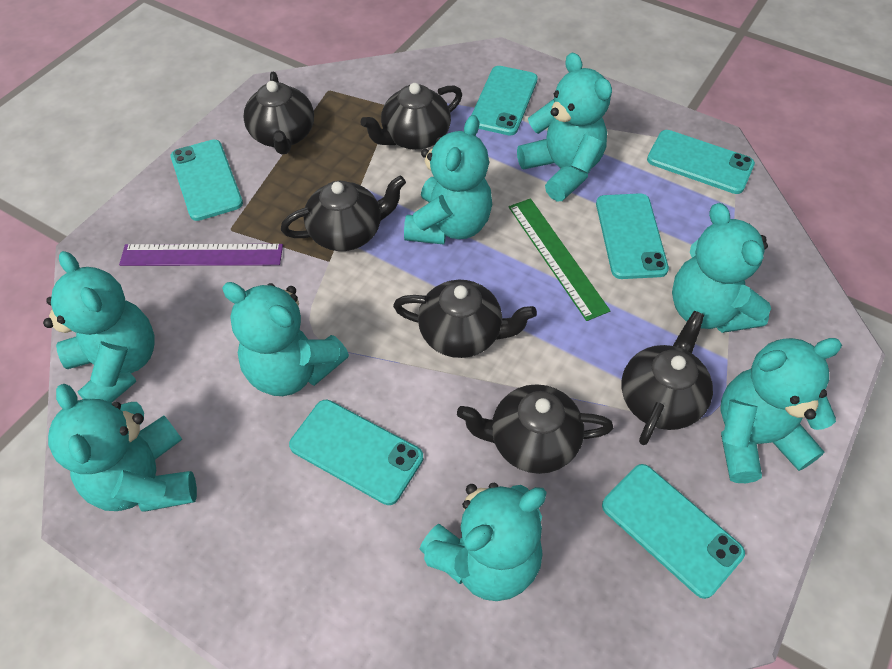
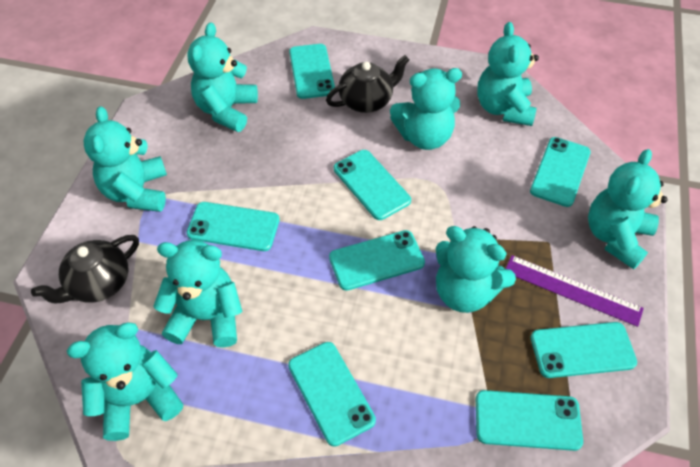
black teapot: 6 -> 2
green ruler: 1 -> 0
turquoise phone: 6 -> 8

